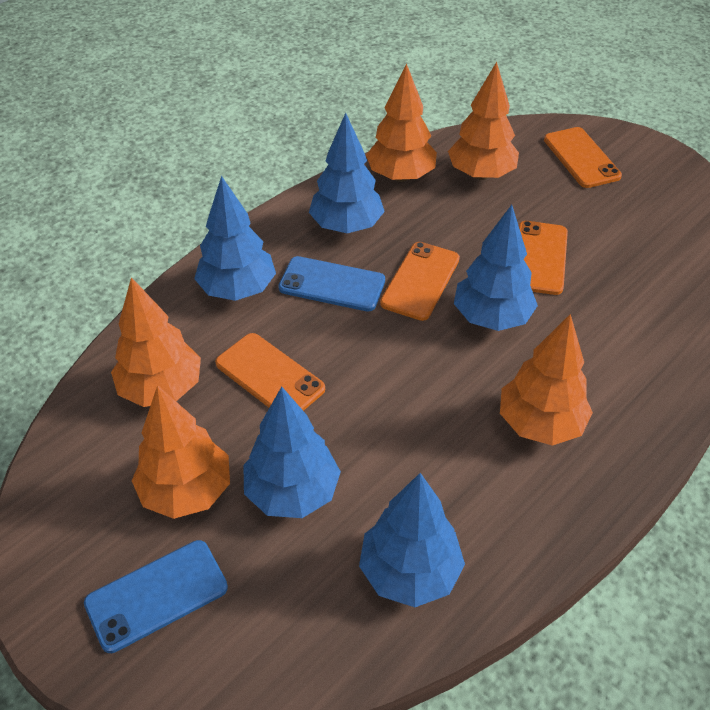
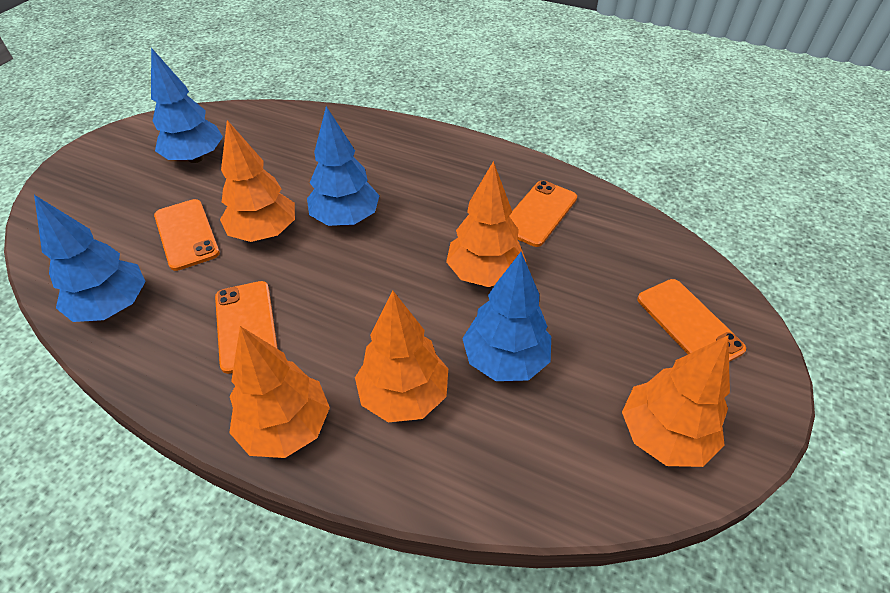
blue phone: 2 -> 0
blue tree: 5 -> 4

